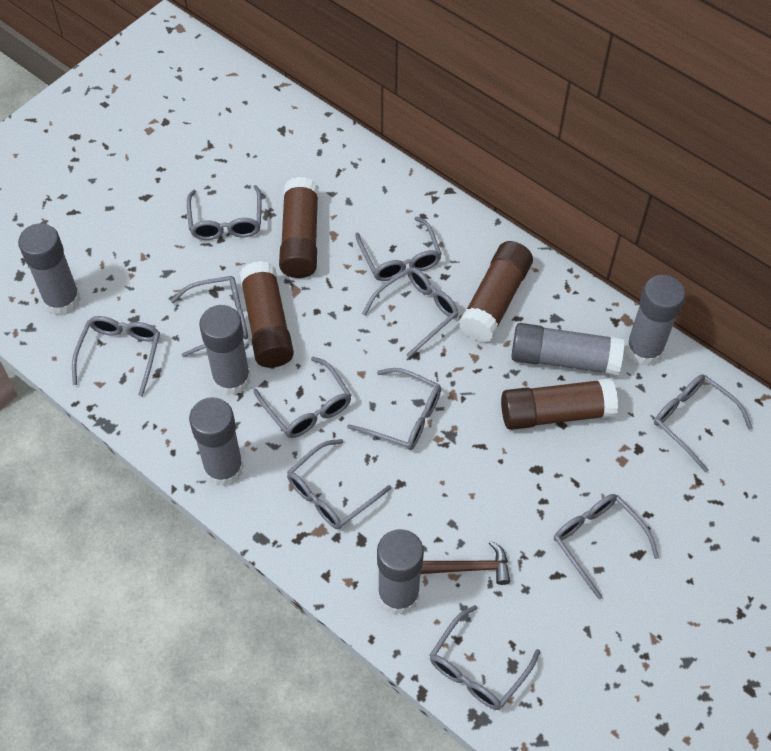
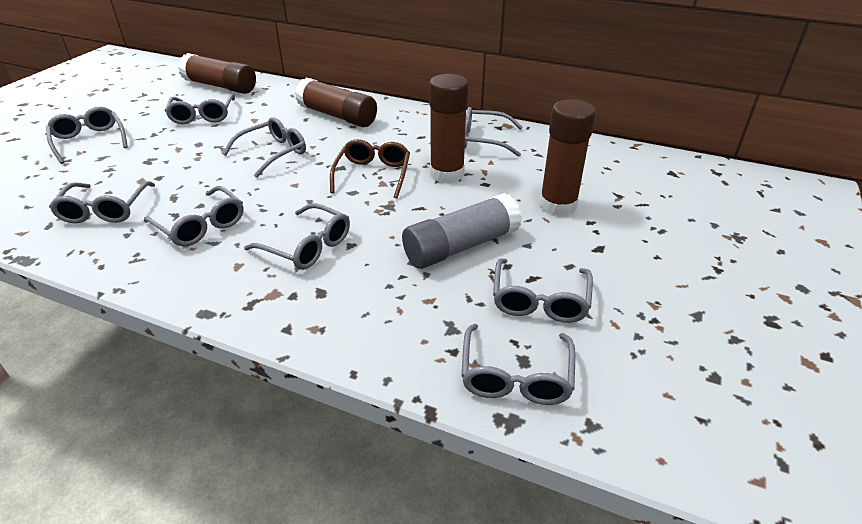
brown glasses: 0 -> 1
brown hammer: 1 -> 0
grey glasses: 11 -> 9
grey glue stick: 6 -> 1

